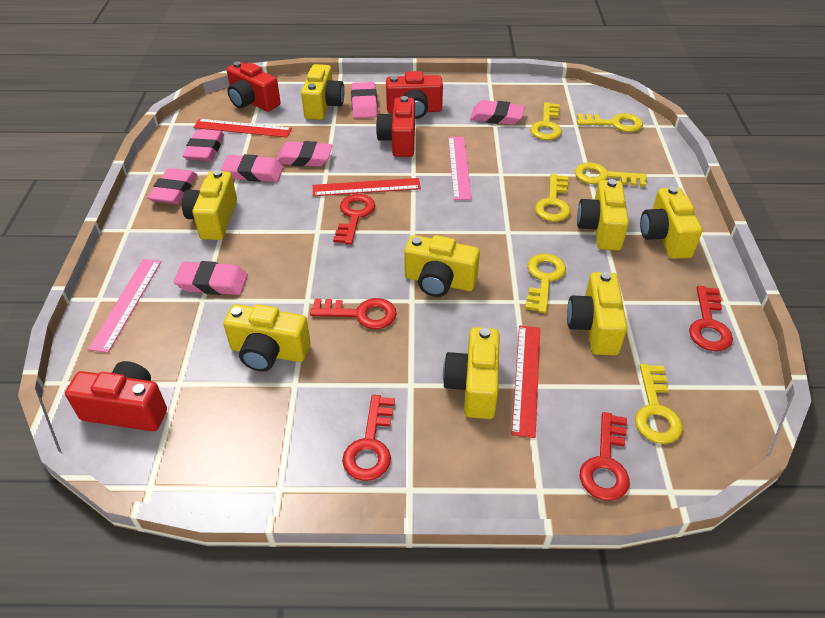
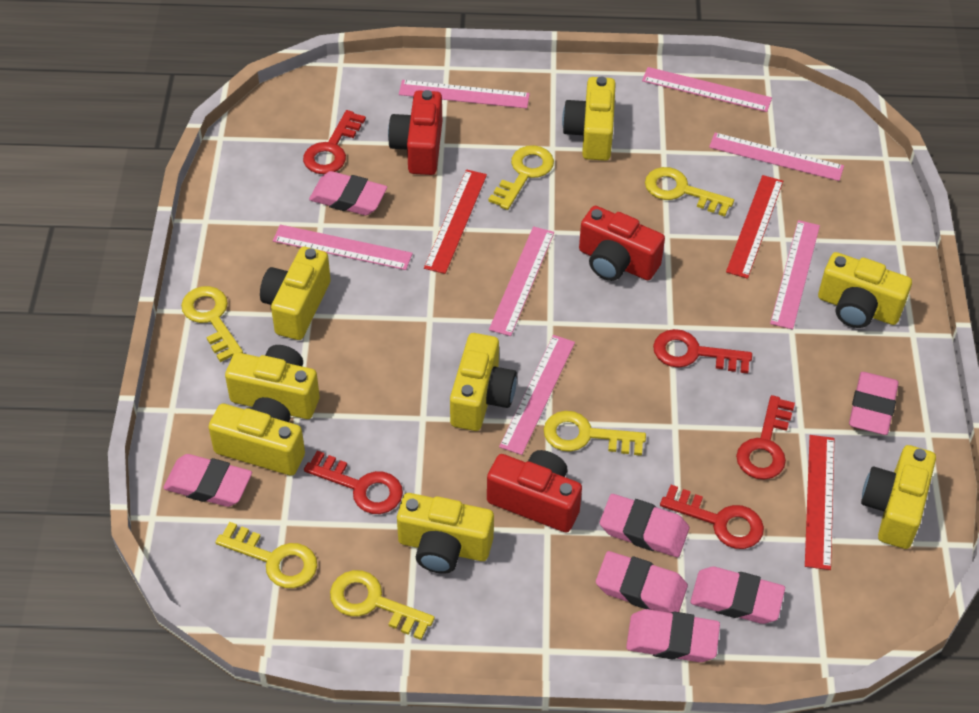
pink ruler: 2 -> 7
red camera: 4 -> 3

